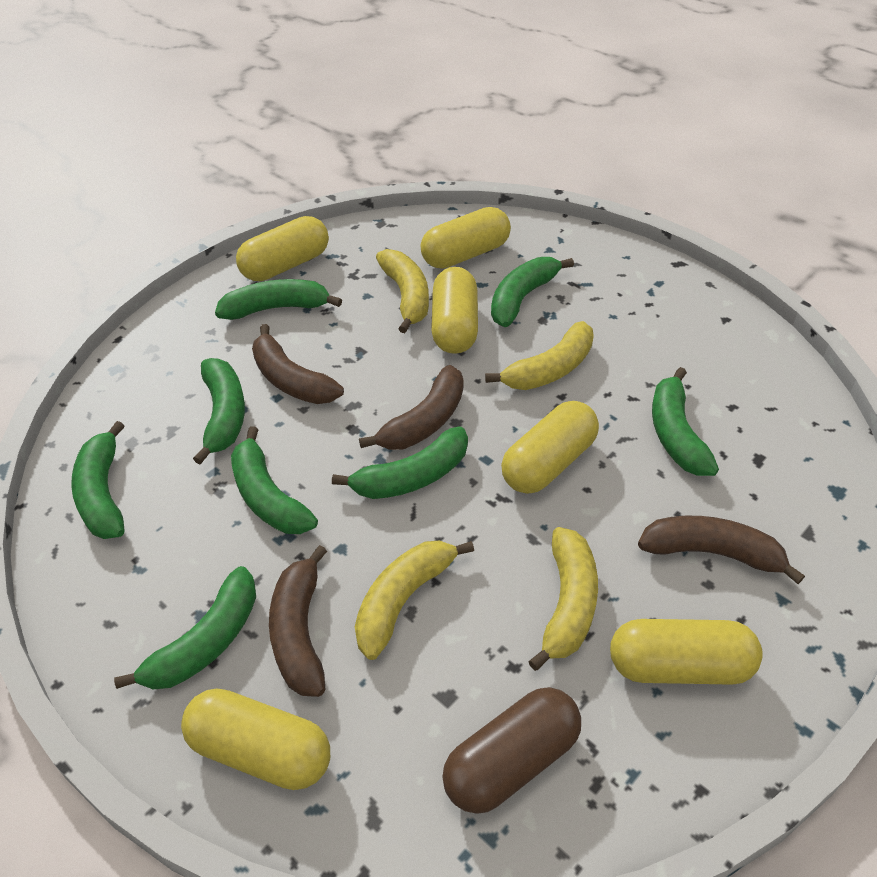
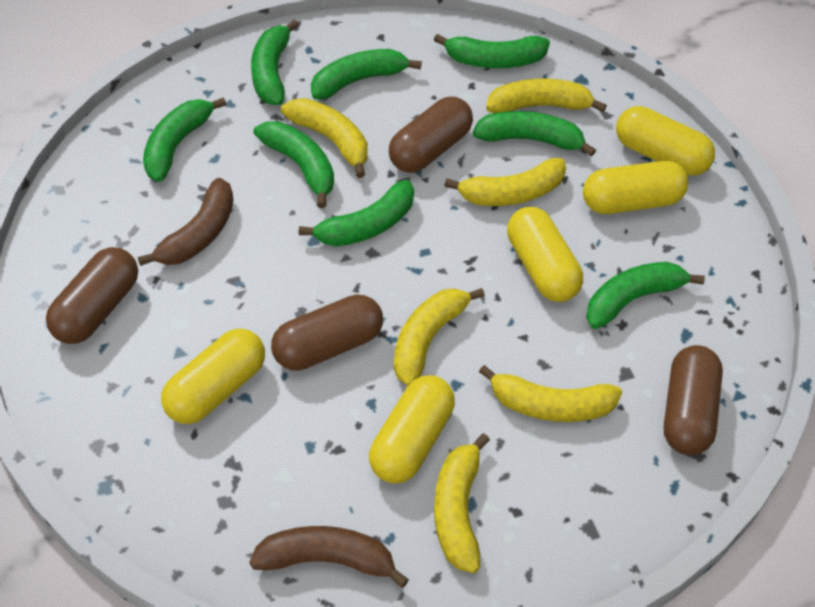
brown banana: 4 -> 2
brown capsule: 1 -> 4
yellow banana: 4 -> 6
yellow capsule: 6 -> 5

